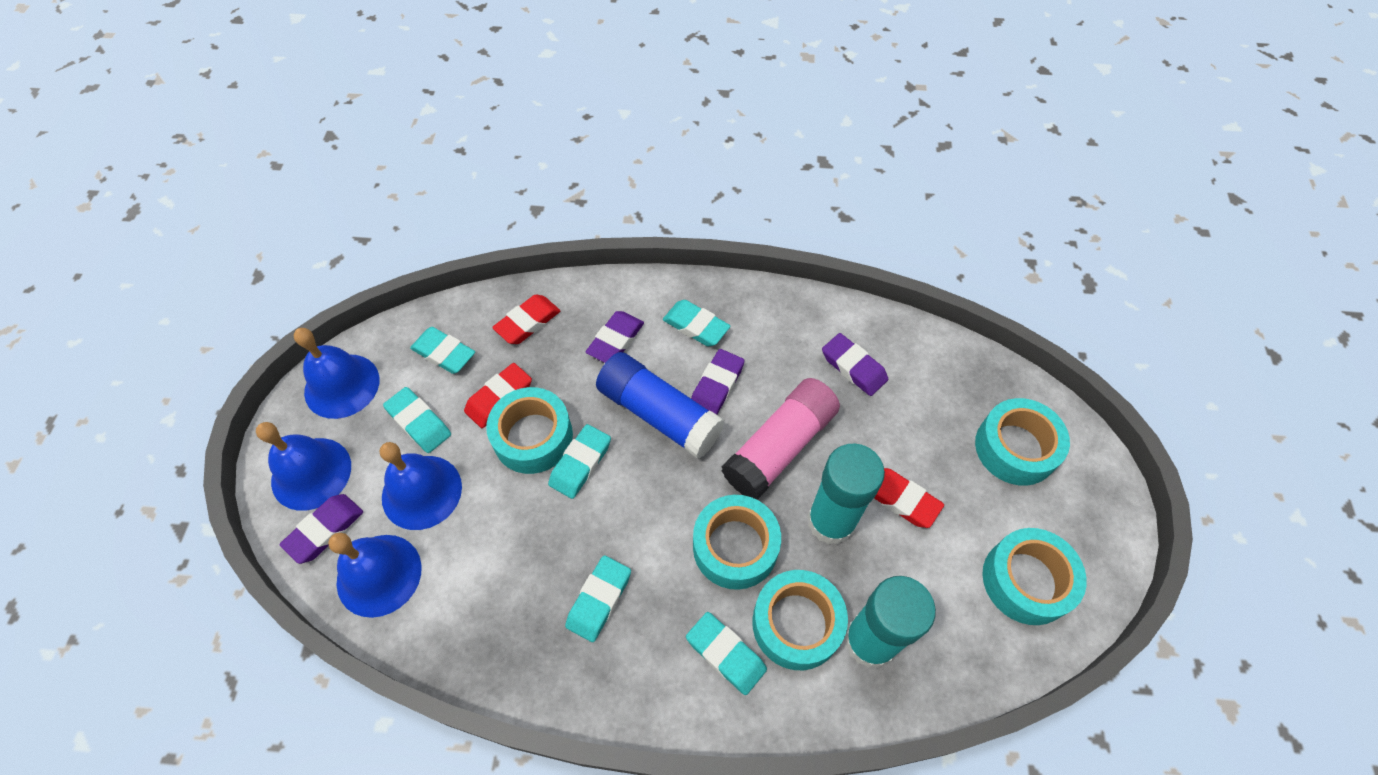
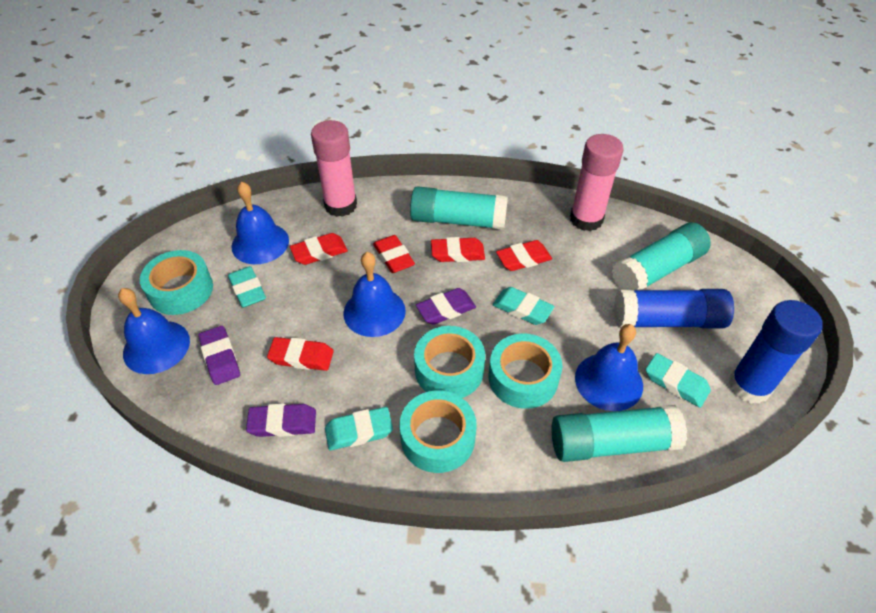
blue glue stick: 1 -> 2
pink glue stick: 1 -> 2
purple eraser: 4 -> 3
red eraser: 3 -> 5
turquoise eraser: 6 -> 4
turquoise glue stick: 2 -> 3
turquoise tape: 5 -> 4

